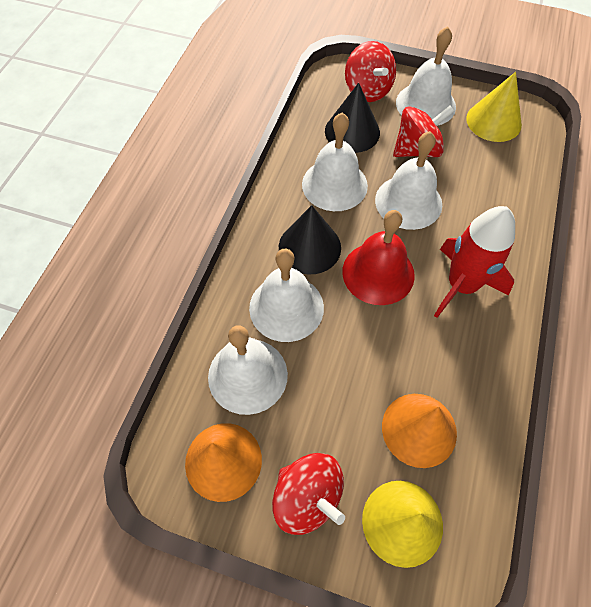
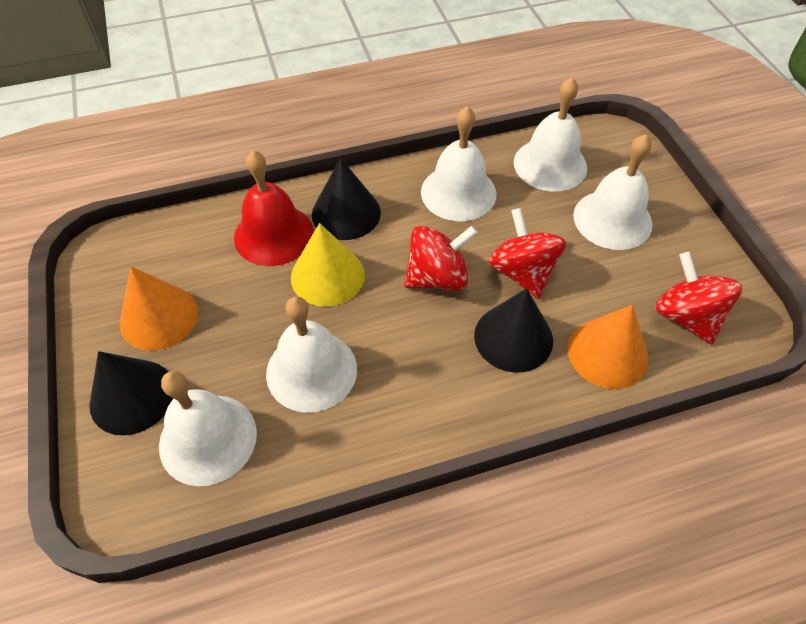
black cone: 2 -> 3
red rocket: 1 -> 0
yellow cone: 2 -> 1

